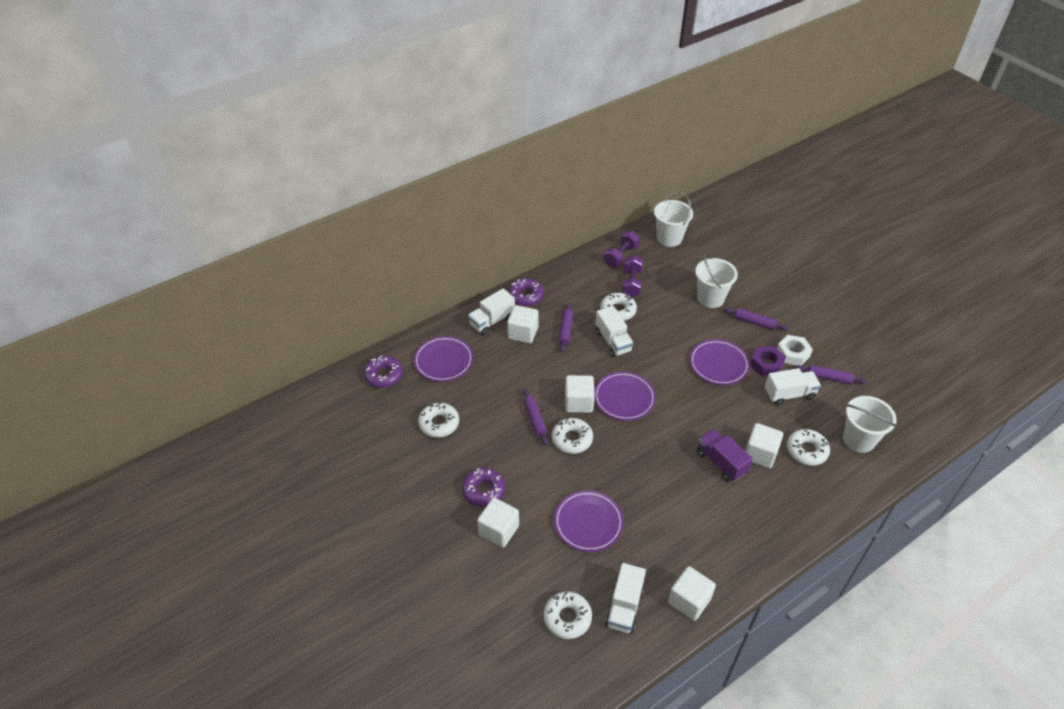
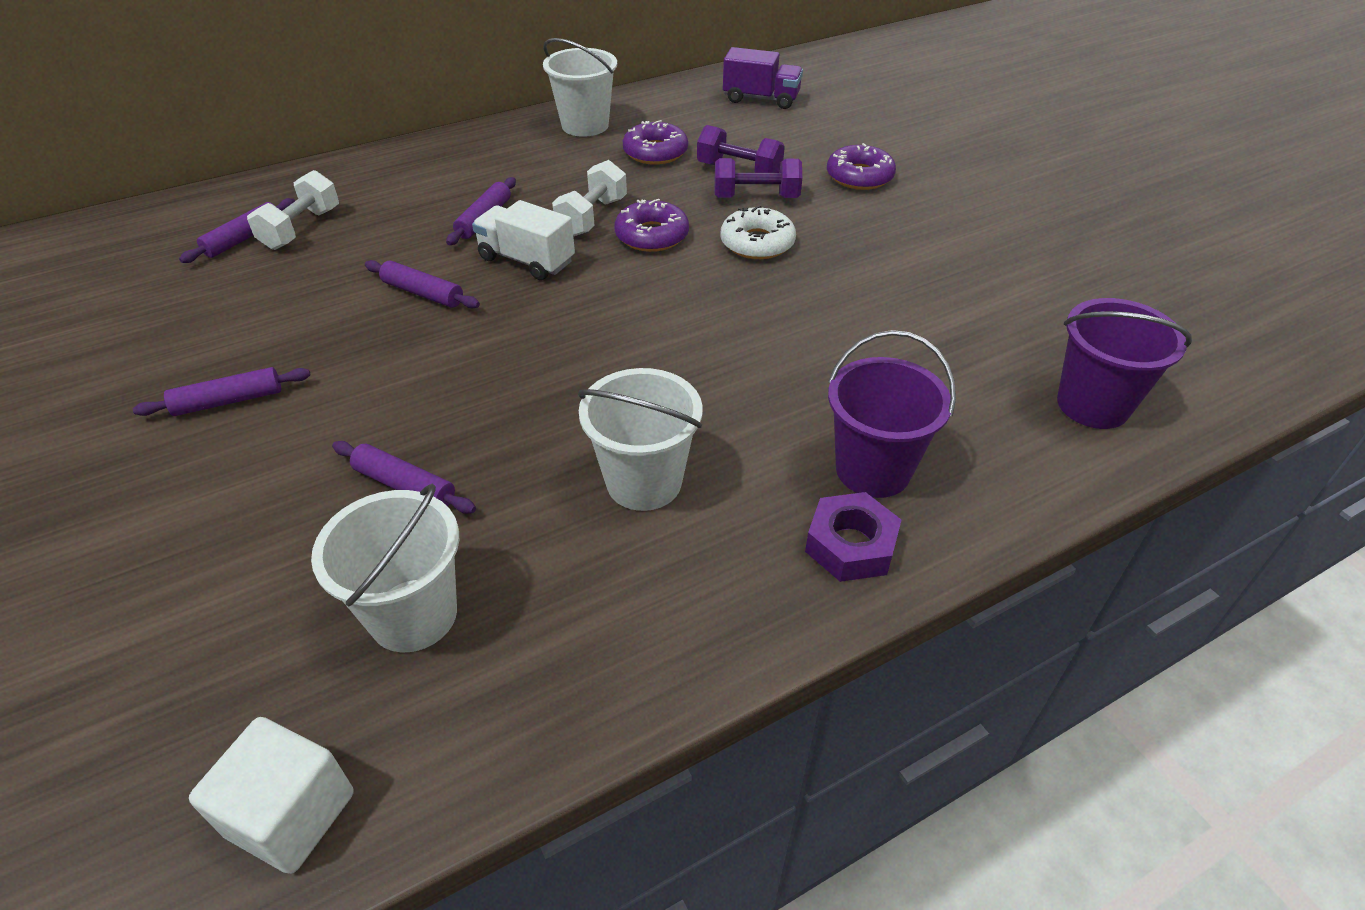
purple bucket: 0 -> 2
purple plate: 4 -> 0
purple rolling pin: 4 -> 5
white cube: 5 -> 1
white donut: 5 -> 1
white dumbbell: 0 -> 2
white nut: 1 -> 0
white truck: 4 -> 1

